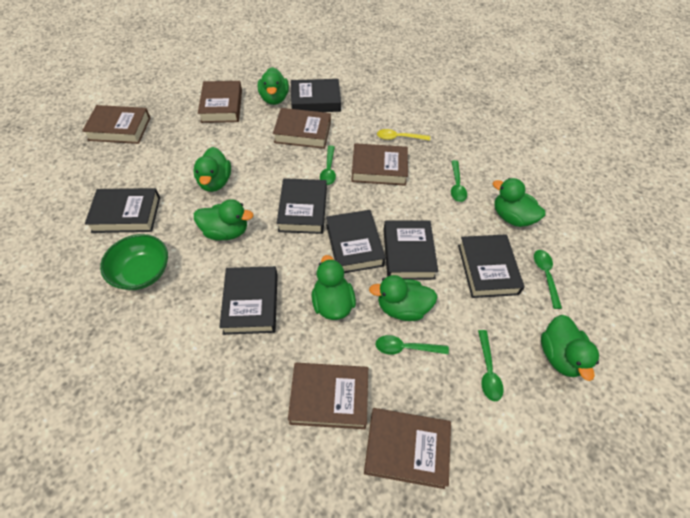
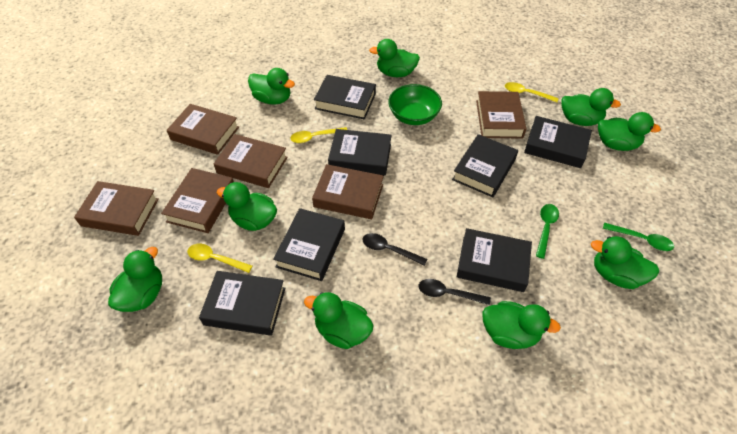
black spoon: 0 -> 2
green duck: 7 -> 9
green spoon: 5 -> 2
yellow spoon: 1 -> 3

